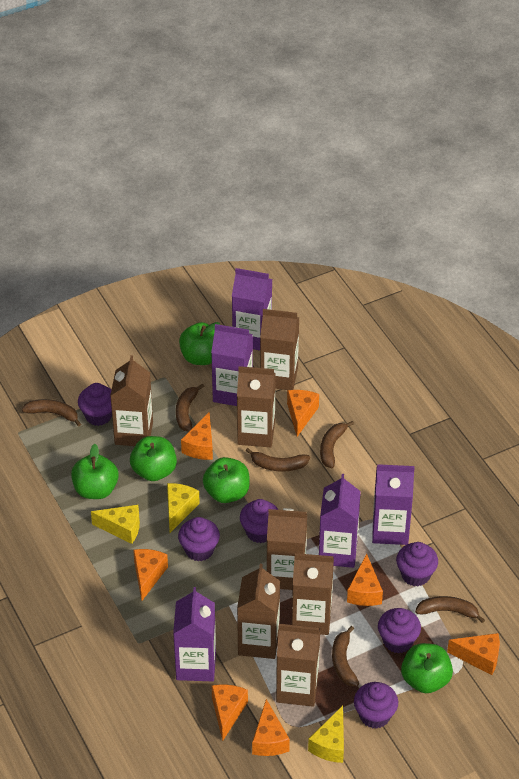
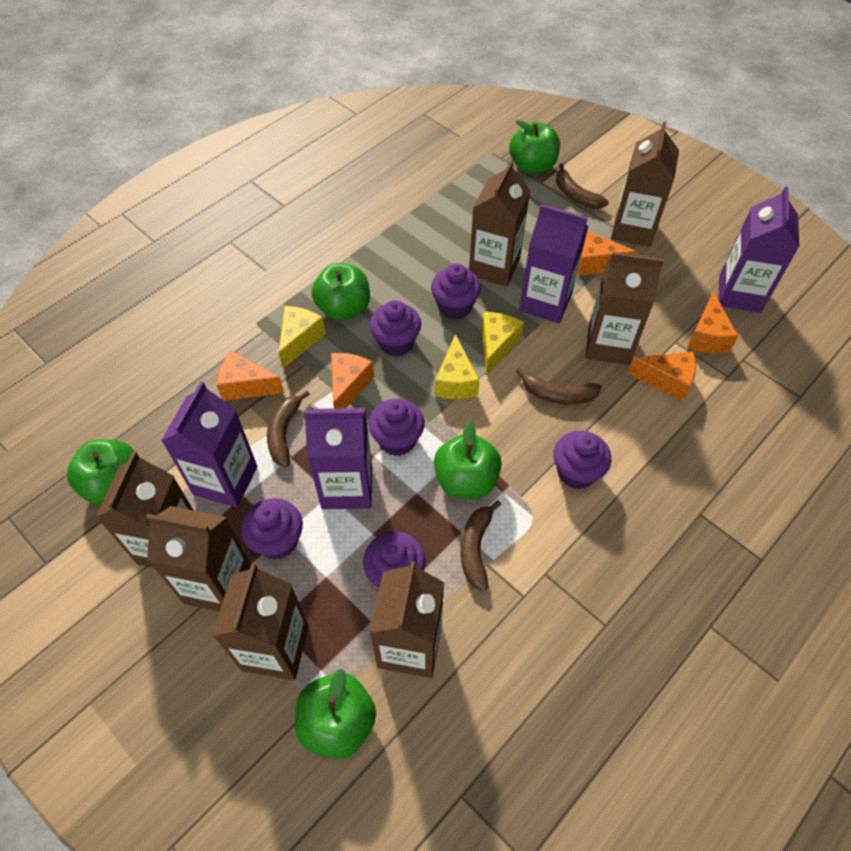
brown banana: 6 -> 4
orange cheese: 7 -> 5
purple carton: 5 -> 4

